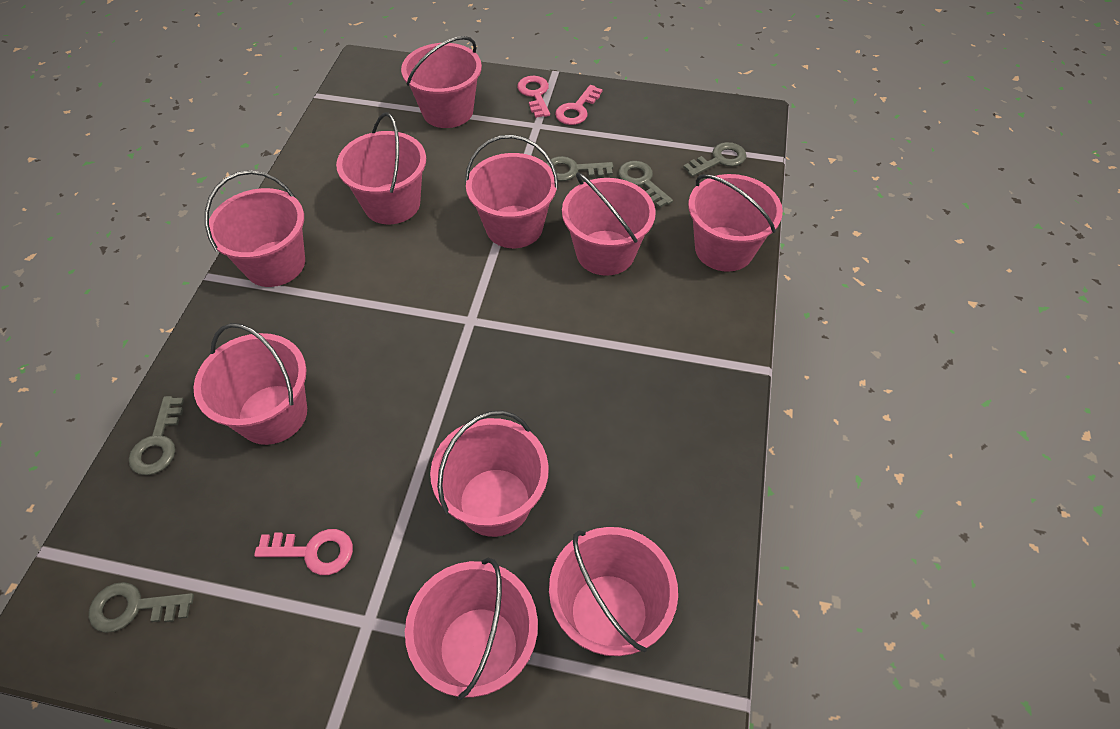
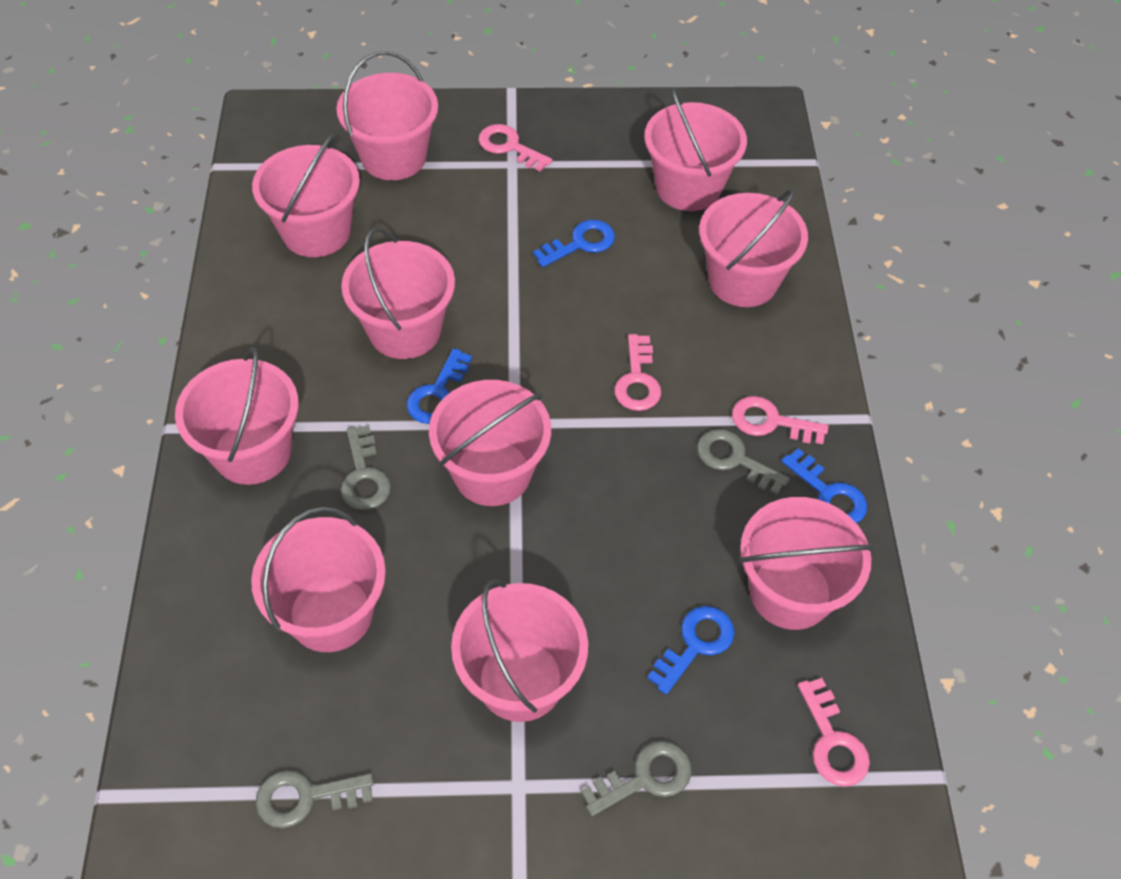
blue key: 0 -> 4
grey key: 5 -> 4
pink key: 3 -> 4

